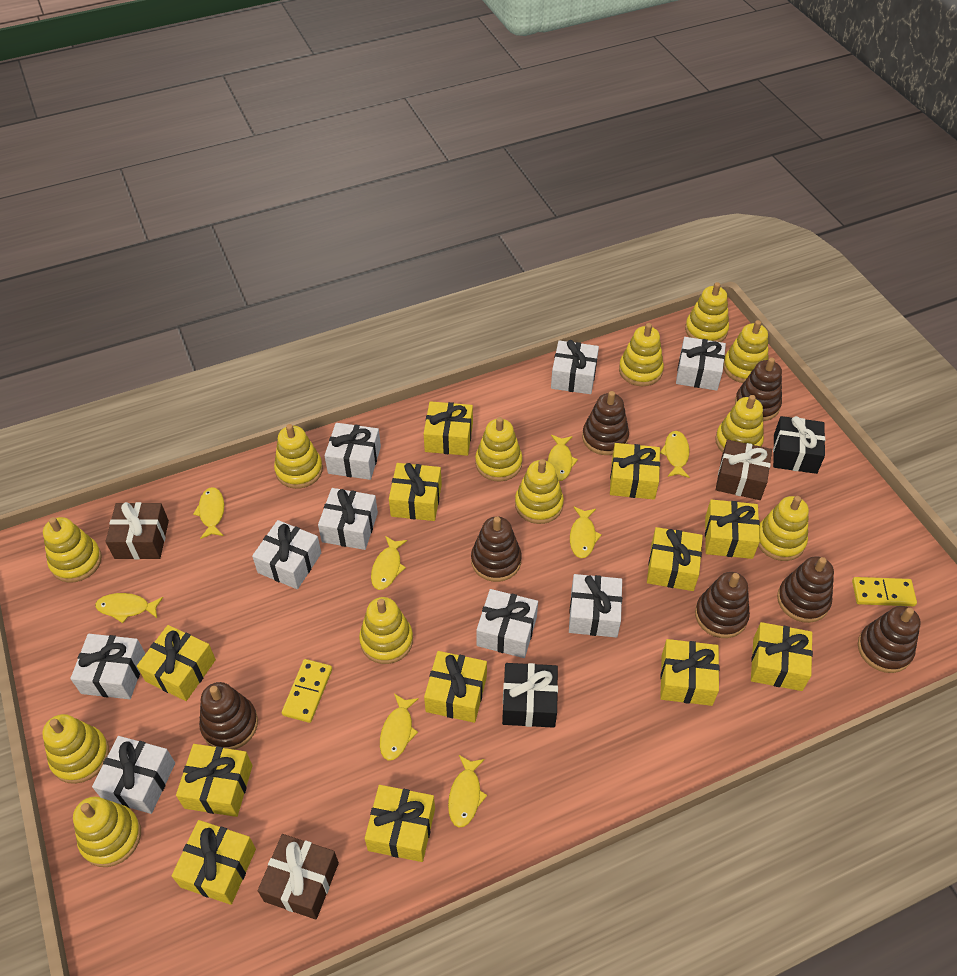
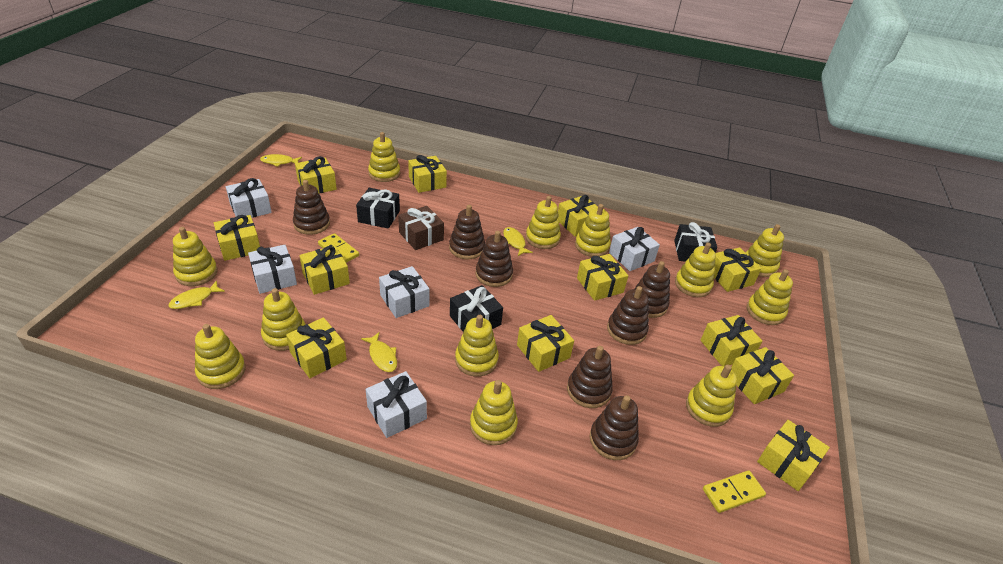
black gift: 2 -> 3
brown gift: 3 -> 1
white gift: 9 -> 5
yellow fish: 8 -> 4

